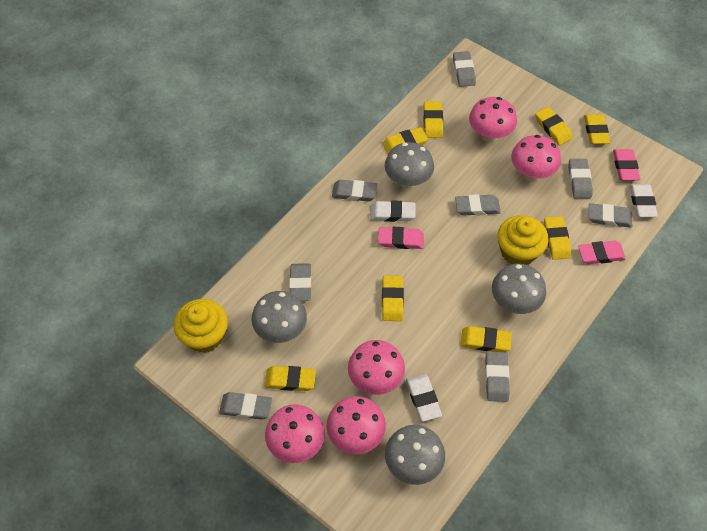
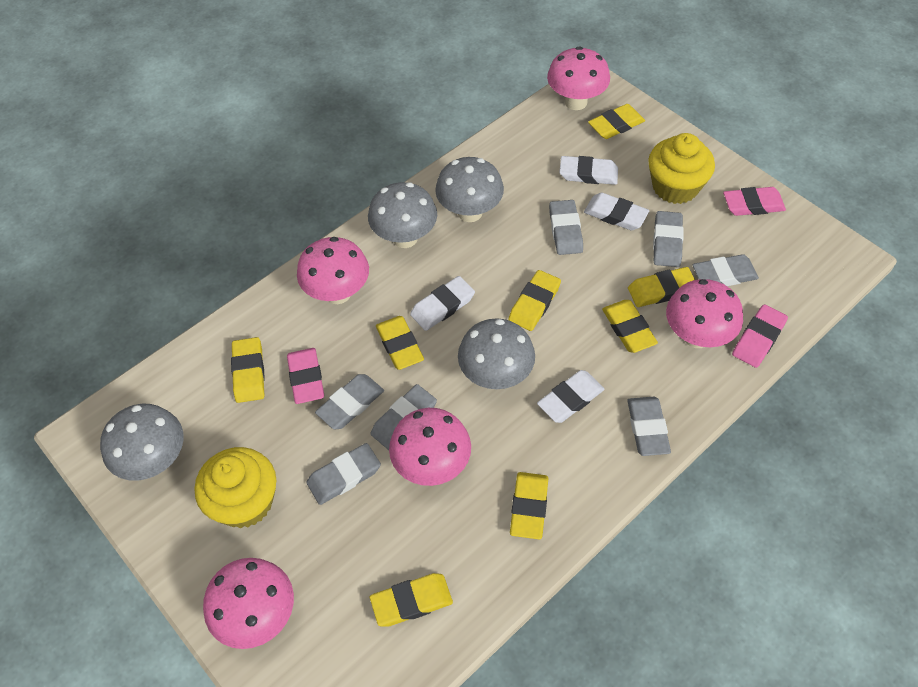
grey eraser: 8 -> 7
white eraser: 3 -> 4

